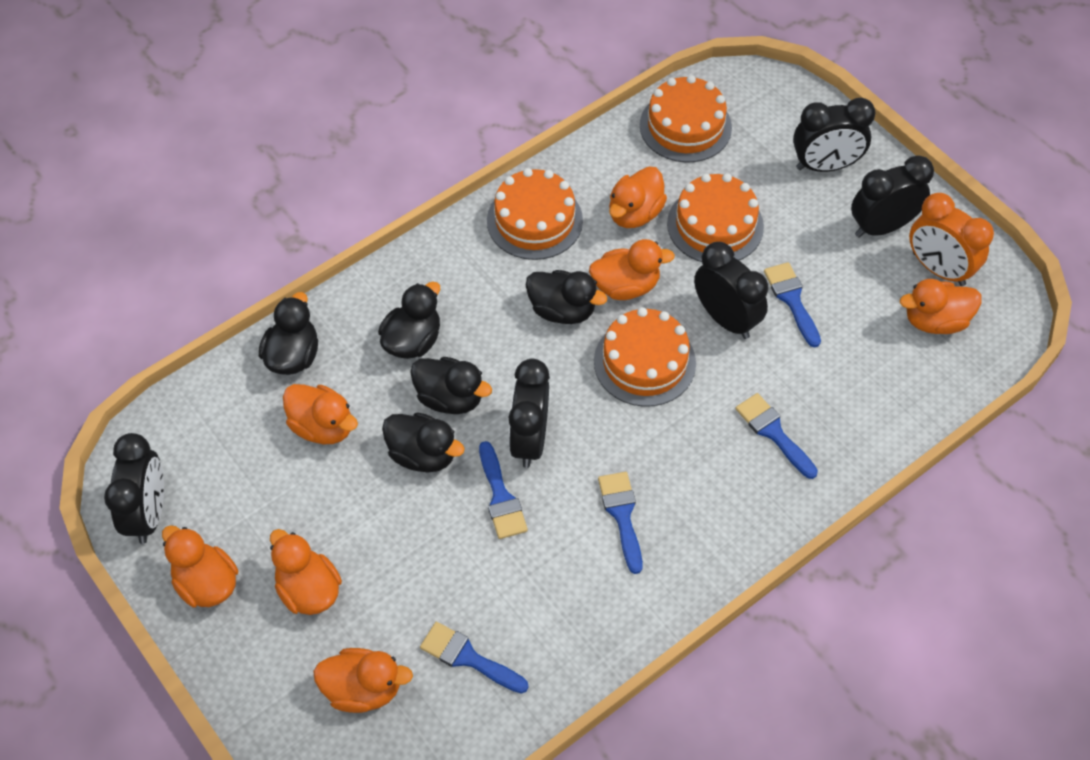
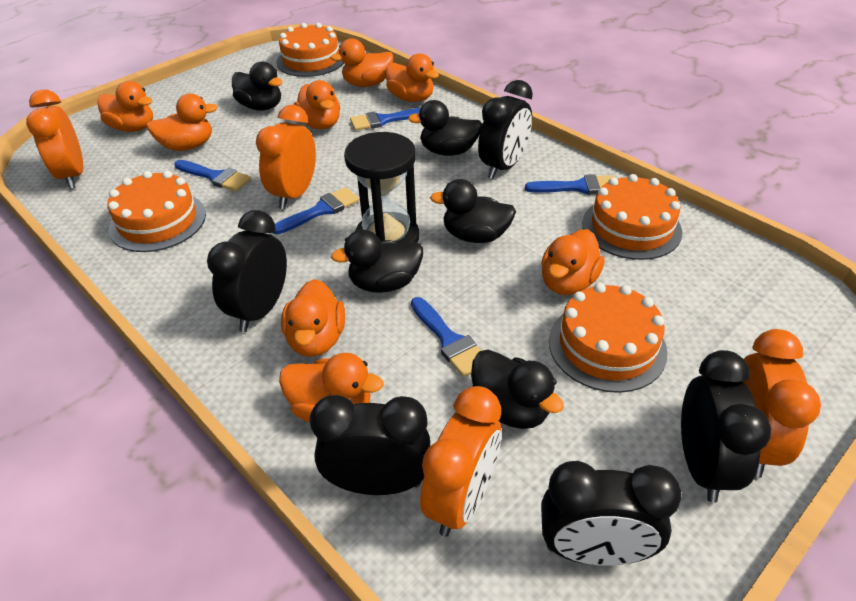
black hourglass: 0 -> 1
orange clock: 1 -> 4
orange duck: 7 -> 8

